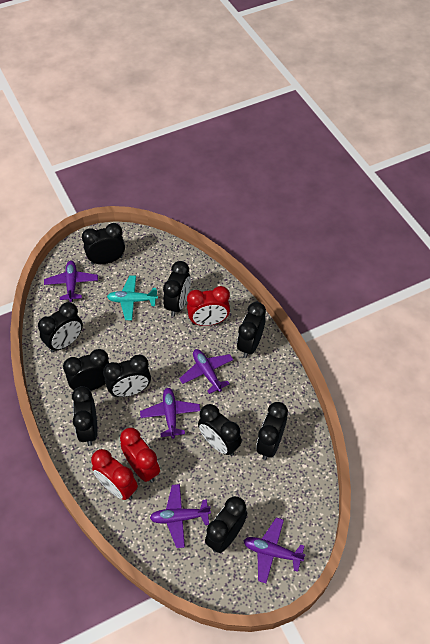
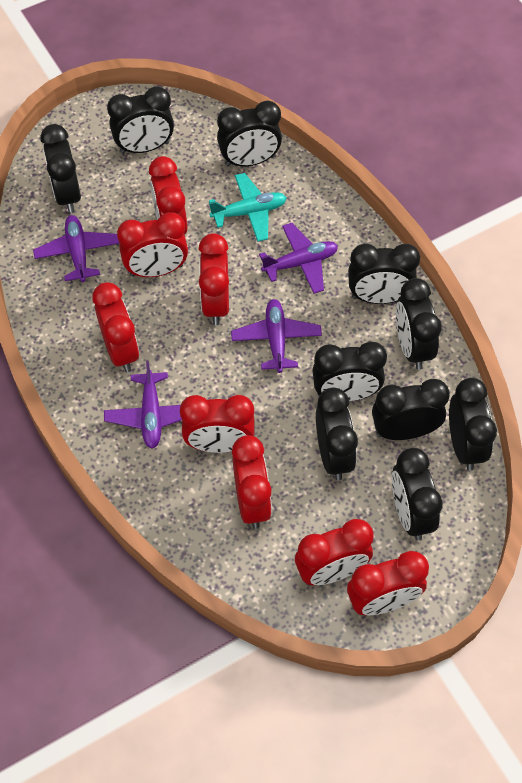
purple plane: 5 -> 4
red clock: 3 -> 8

